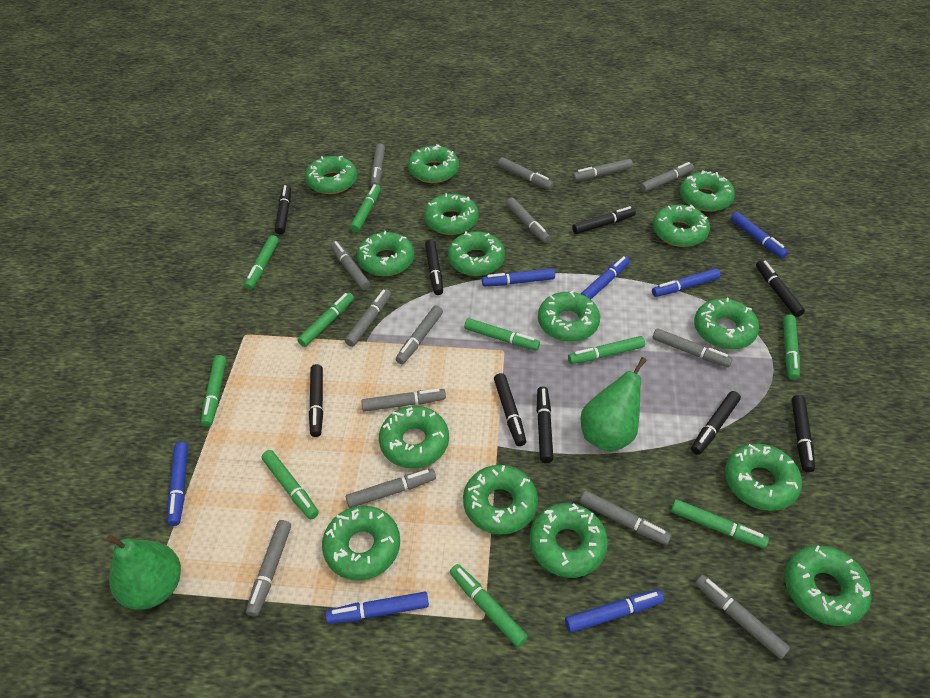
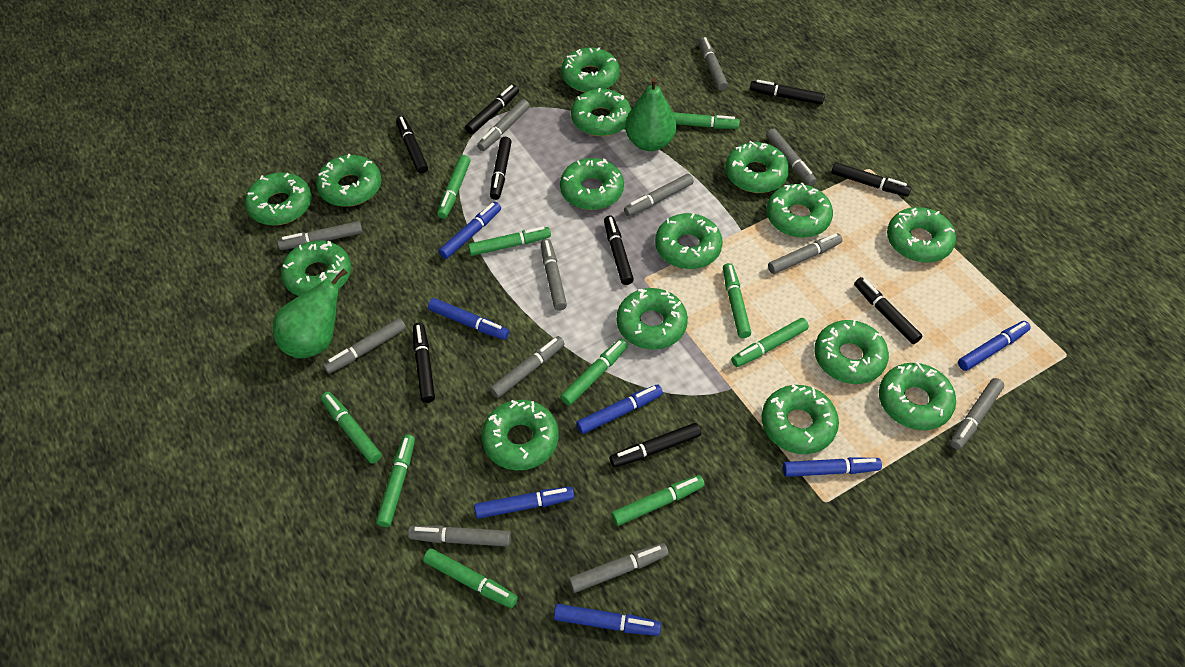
grey marker: 14 -> 12

